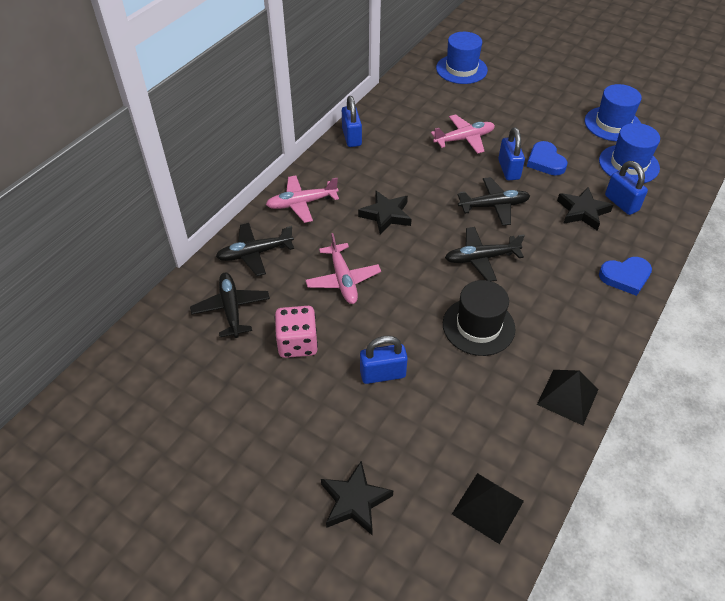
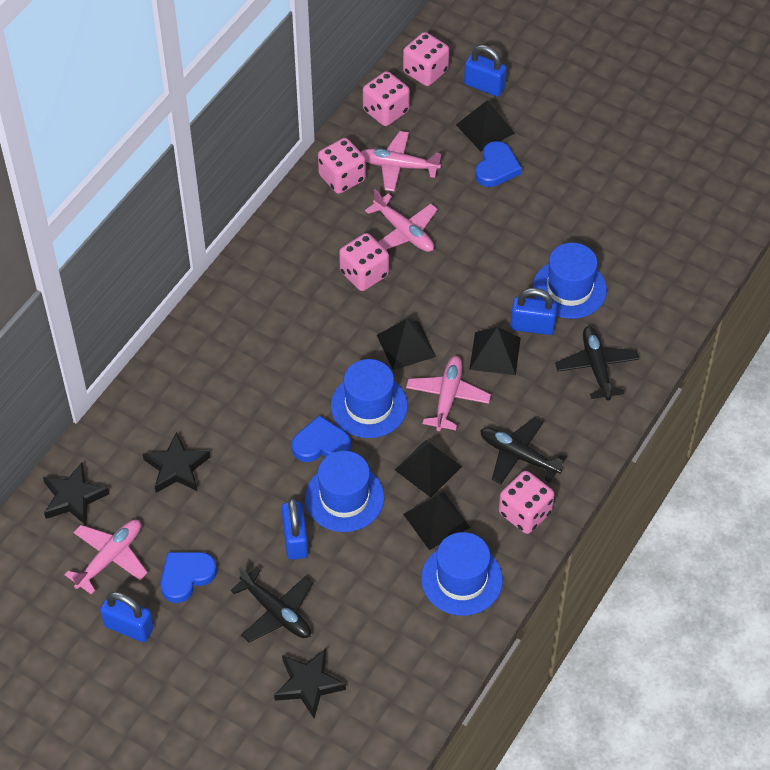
black hat: 1 -> 0
black plane: 4 -> 3
black pyramid: 2 -> 5
blue hat: 3 -> 4
blue heart: 2 -> 3
pink dice: 1 -> 5
pink plane: 3 -> 4

